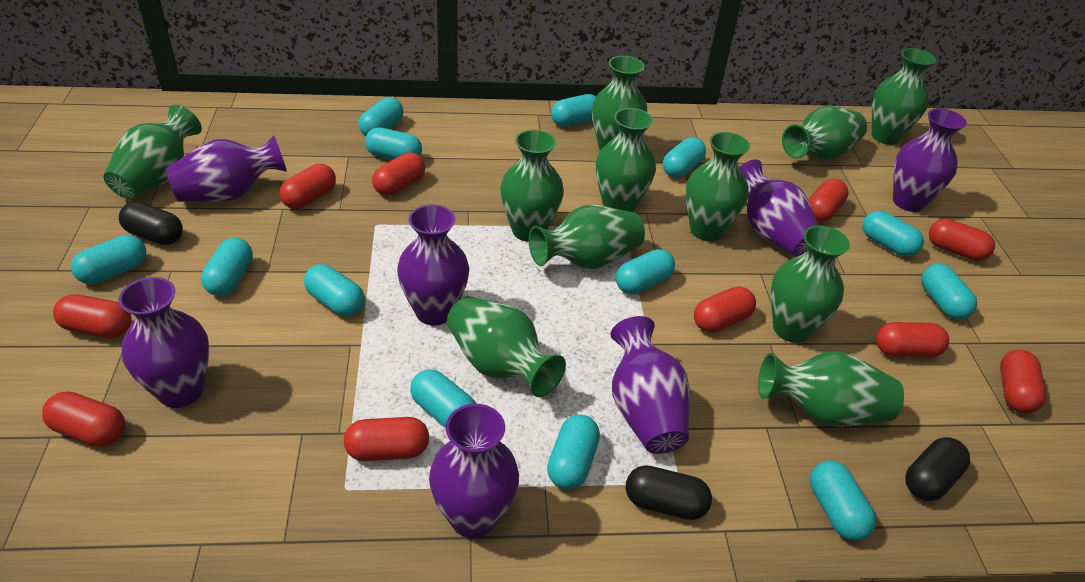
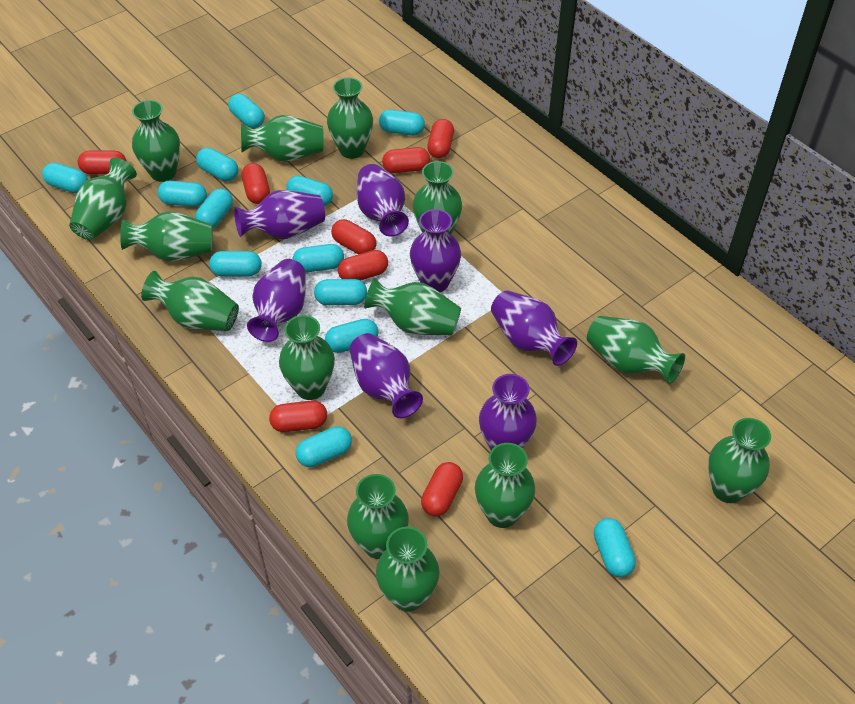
black capsule: 3 -> 0
green vase: 11 -> 14
red capsule: 10 -> 8

